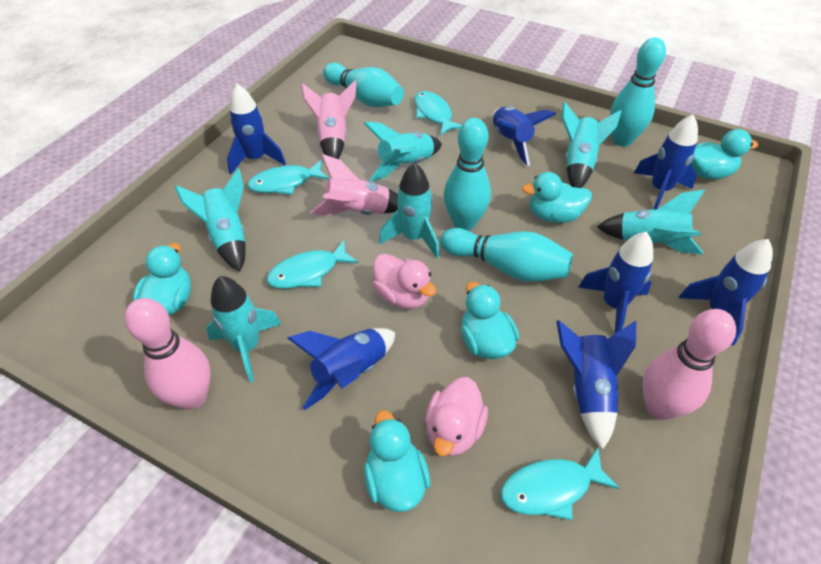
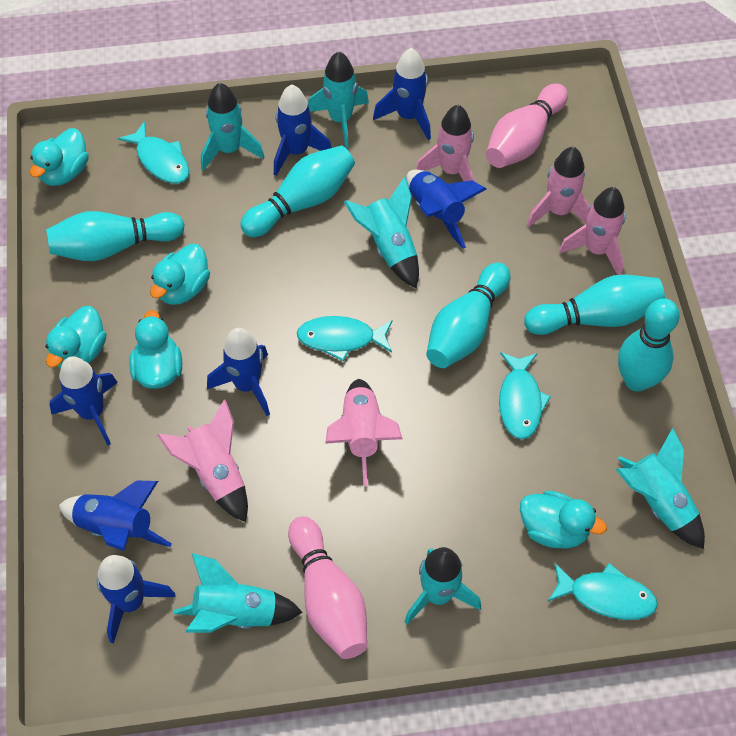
pink duck: 2 -> 0
pink rocket: 2 -> 5
turquoise bowling pin: 4 -> 5

